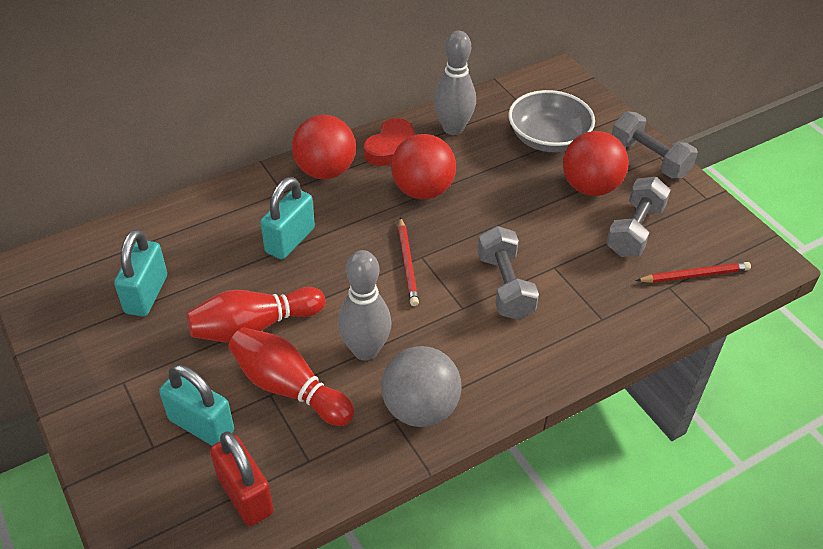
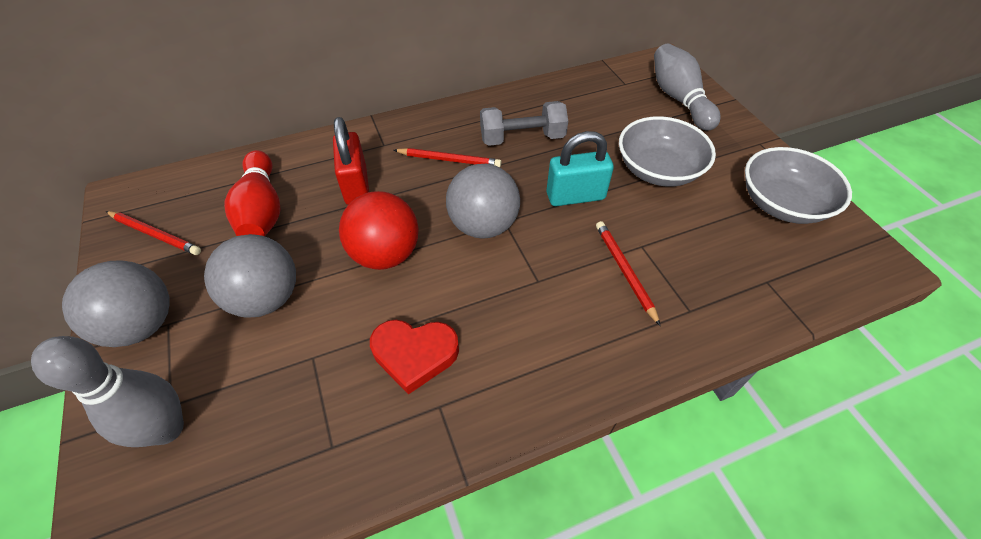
grey ball: 1 -> 3
grey bowl: 1 -> 2
grey dumbbell: 3 -> 1
red ball: 3 -> 1
red bowling pin: 2 -> 1
red pencil: 2 -> 3
turquoise padlock: 3 -> 1

